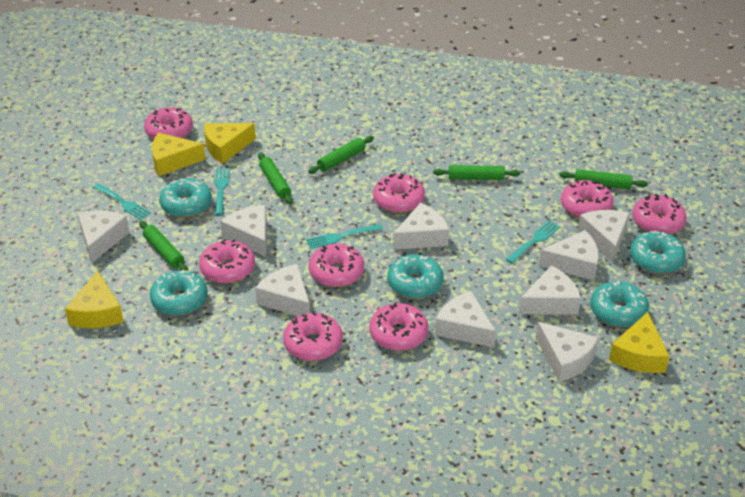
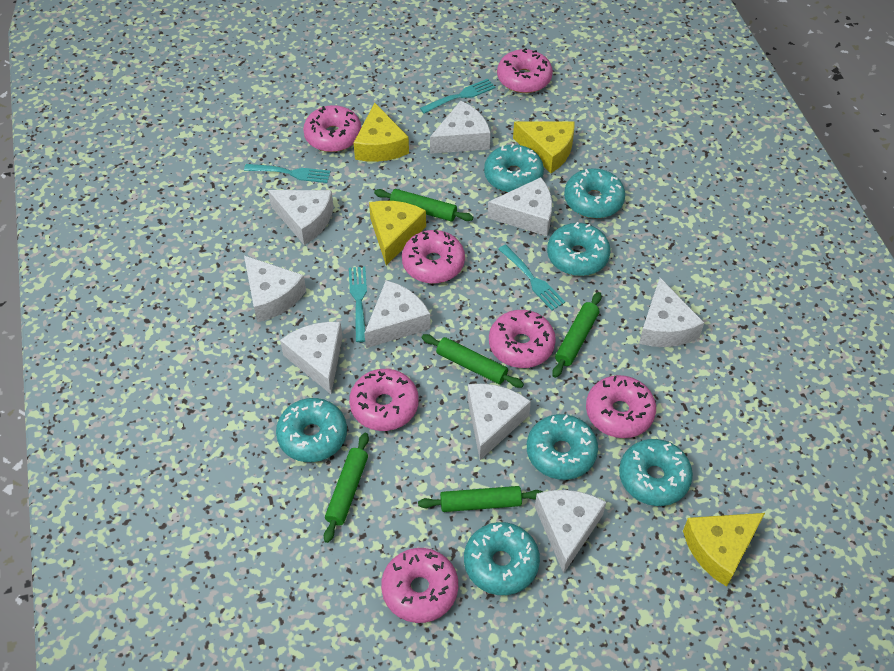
pink donut: 8 -> 7
turquoise donut: 5 -> 7

